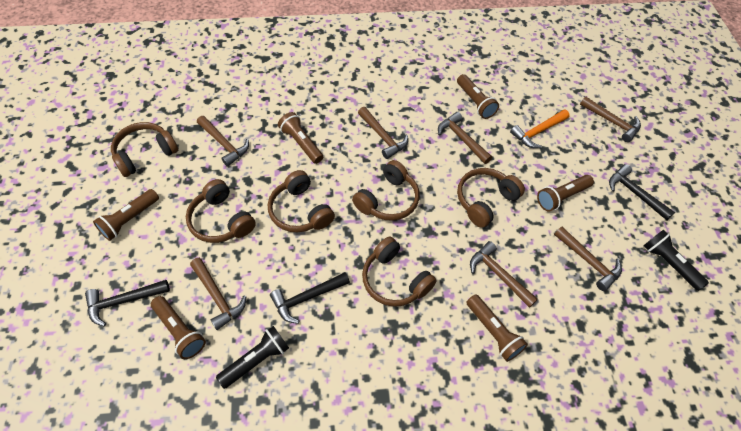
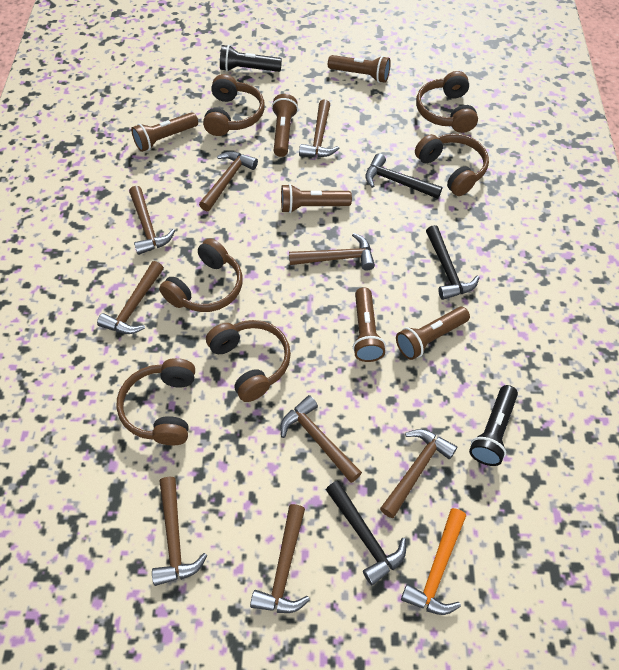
brown hammer: 7 -> 9

